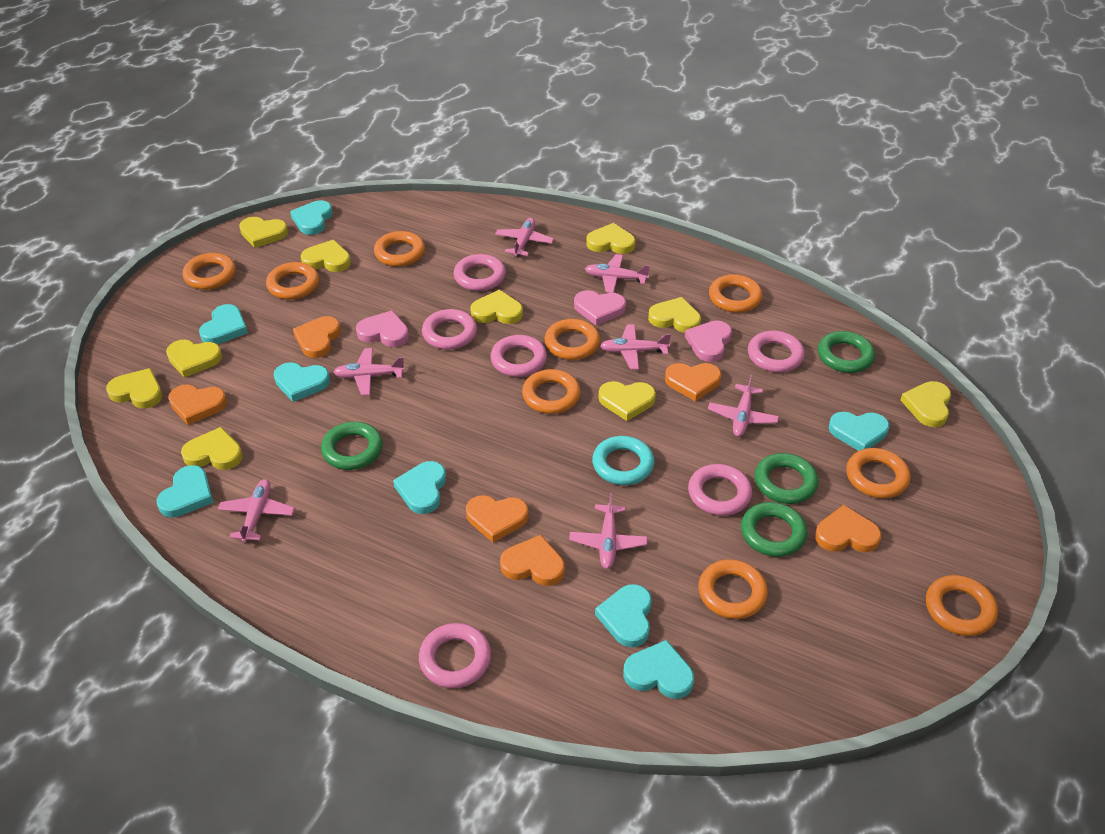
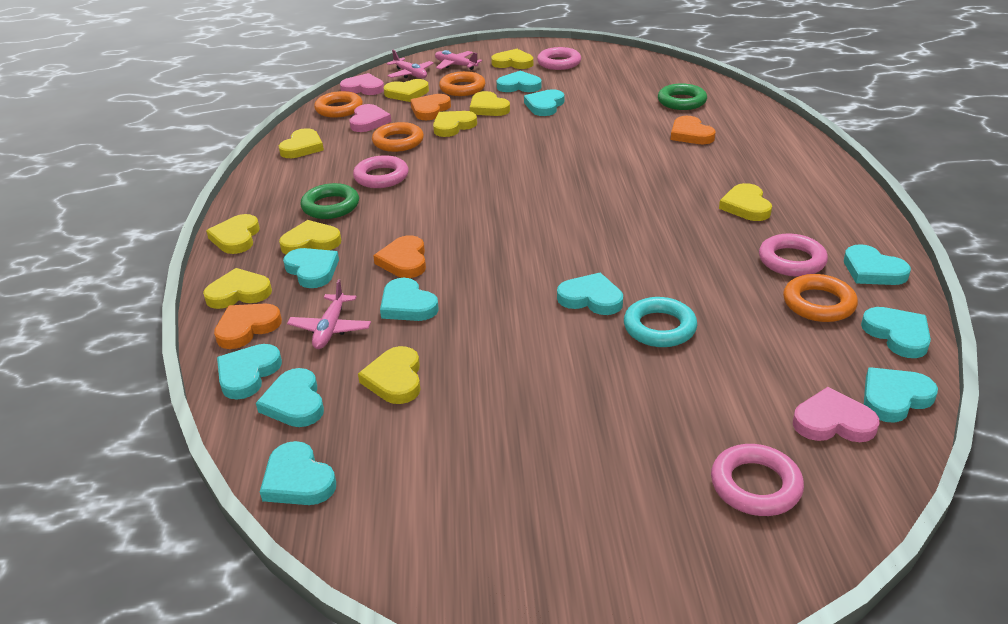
green ring: 4 -> 2
orange heart: 6 -> 4
orange ring: 9 -> 4
pink plane: 7 -> 3
pink ring: 6 -> 4
turquoise heart: 8 -> 11

